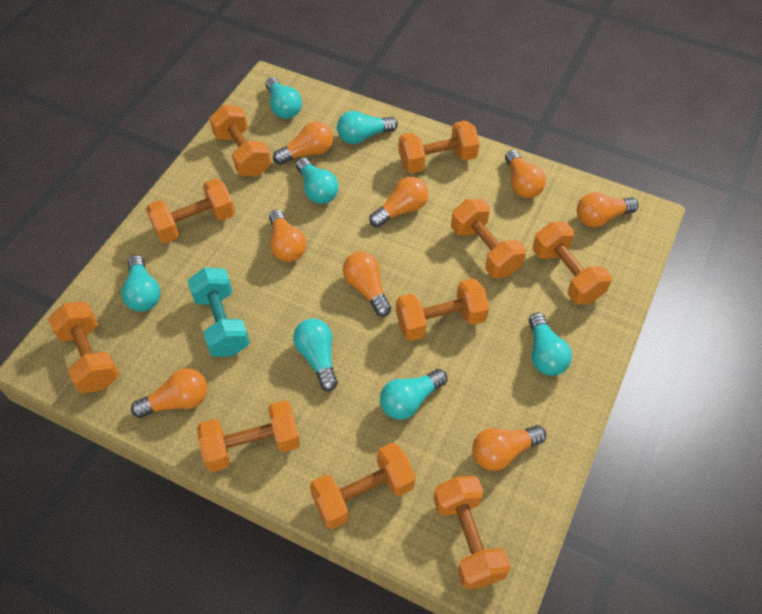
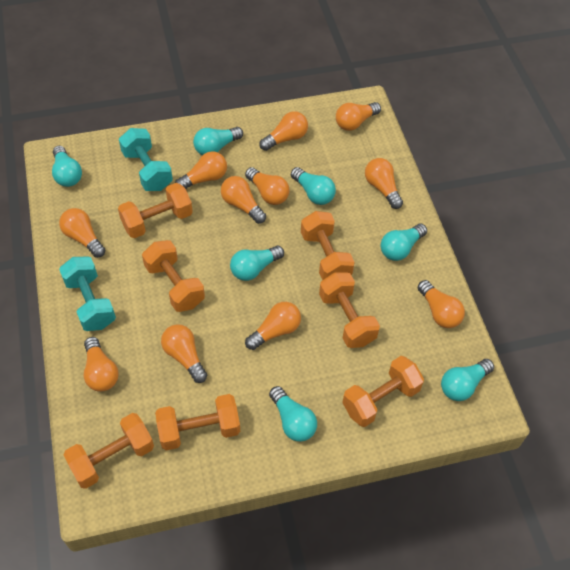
orange dumbbell: 10 -> 7
orange light bulb: 8 -> 11
turquoise dumbbell: 1 -> 2

